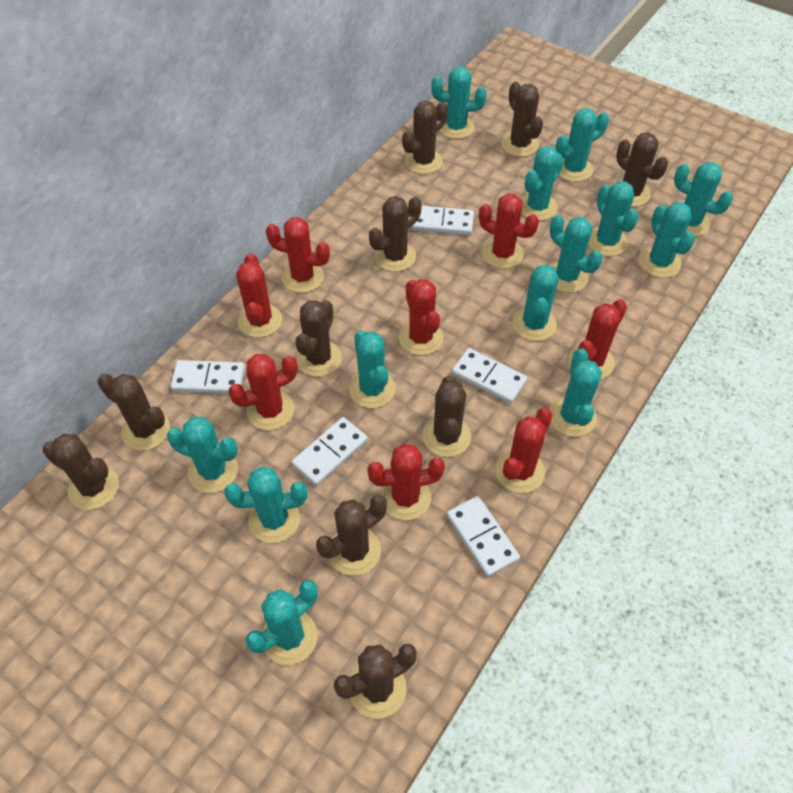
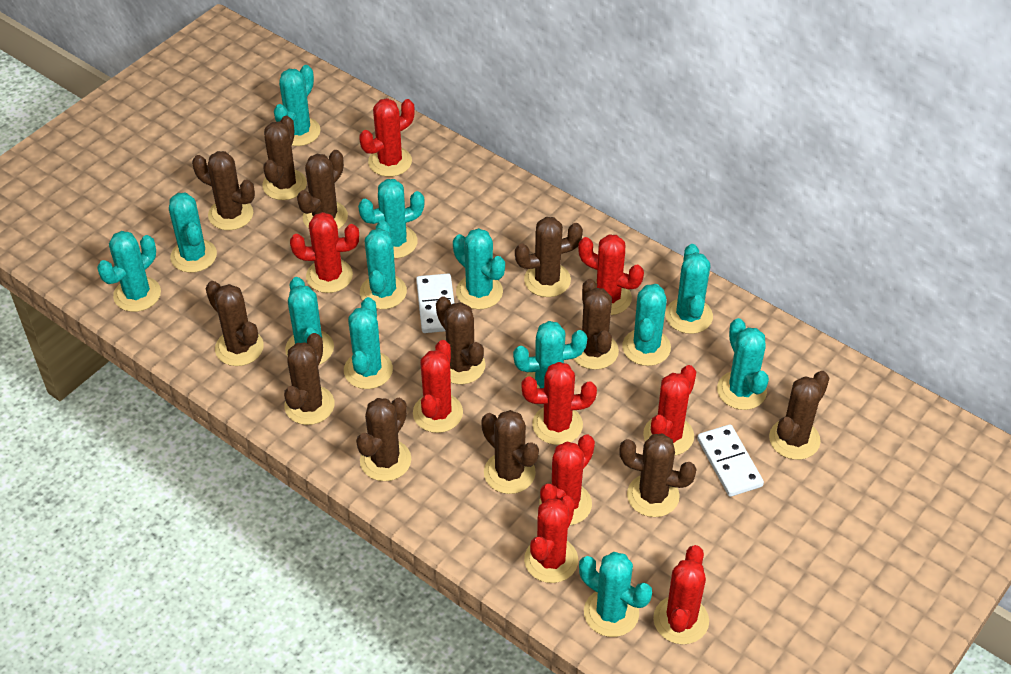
brown cactus: 10 -> 12
red cactus: 8 -> 9
white domino: 5 -> 2

